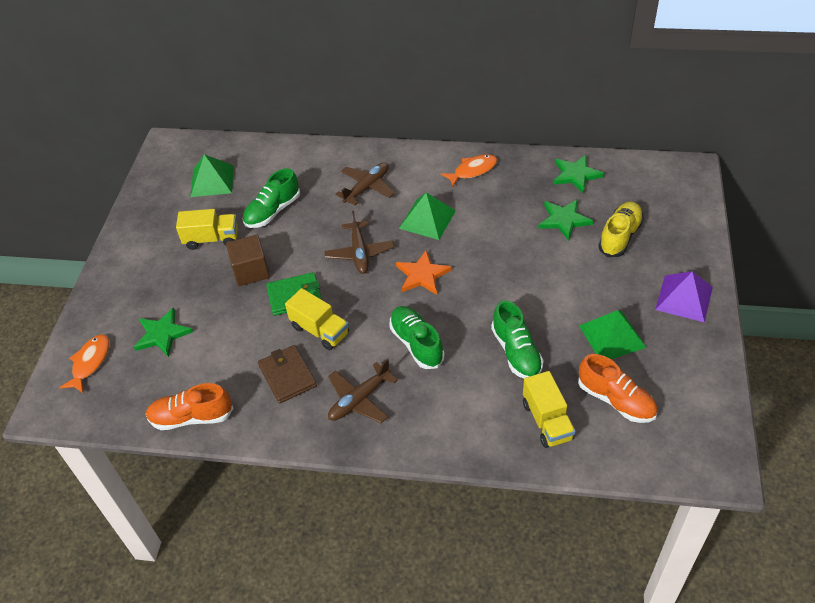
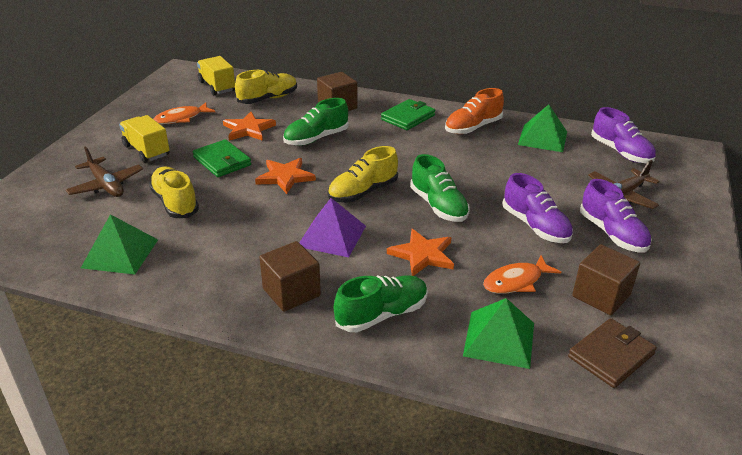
brown cube: 1 -> 3
brown plane: 3 -> 2
green star: 3 -> 0
green wallet: 1 -> 2
orange shoe: 2 -> 1
orange star: 1 -> 3
purple shoe: 0 -> 3
yellow shoe: 1 -> 3
yellow truck: 3 -> 2

